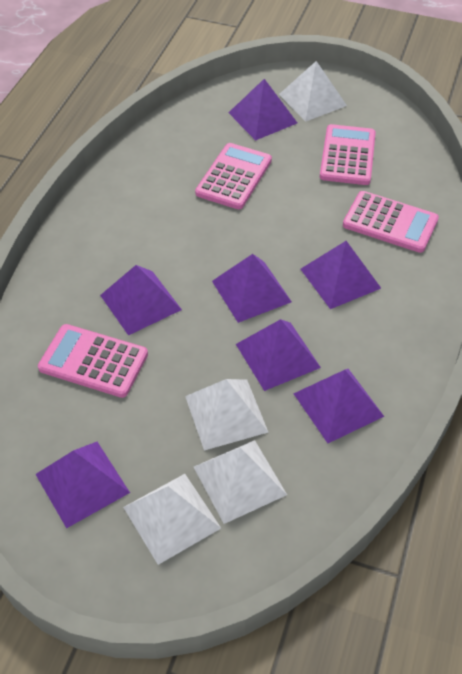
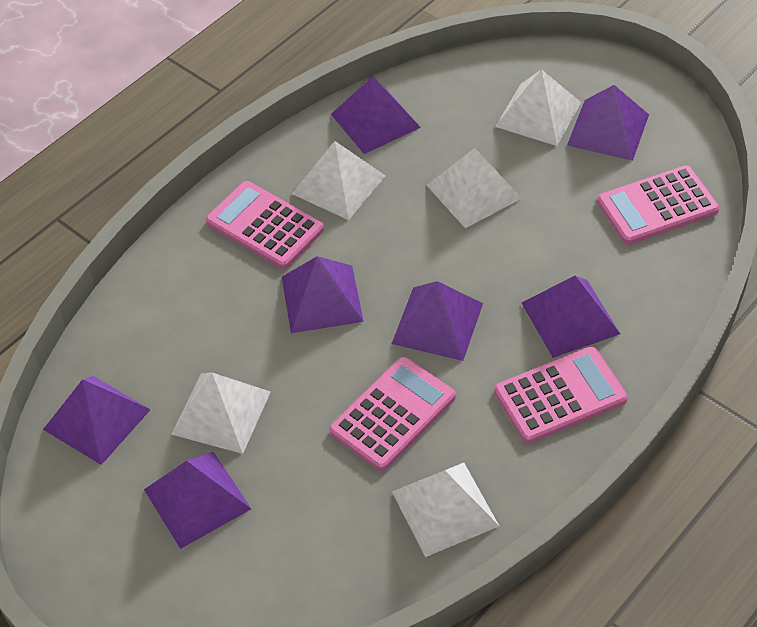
white pyramid: 4 -> 5

